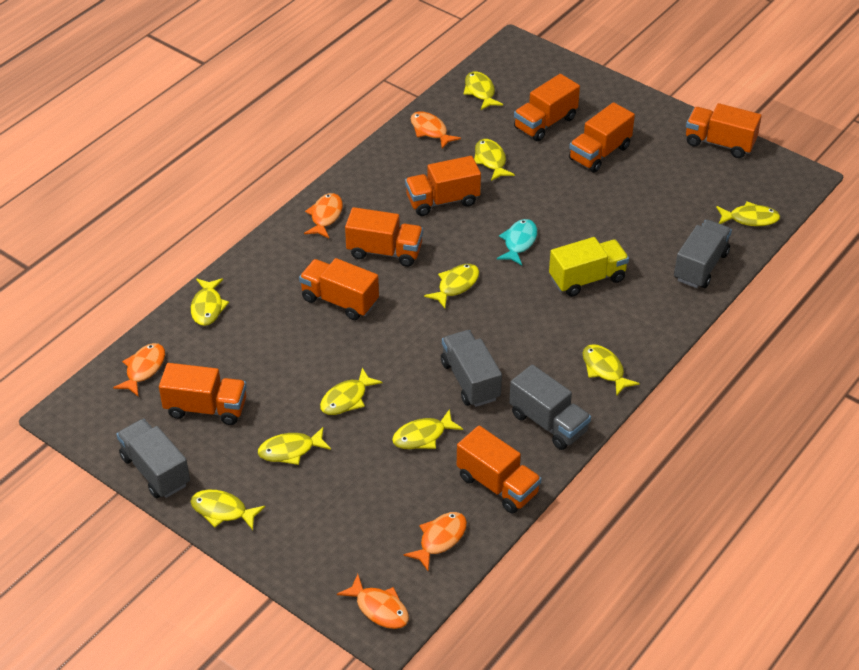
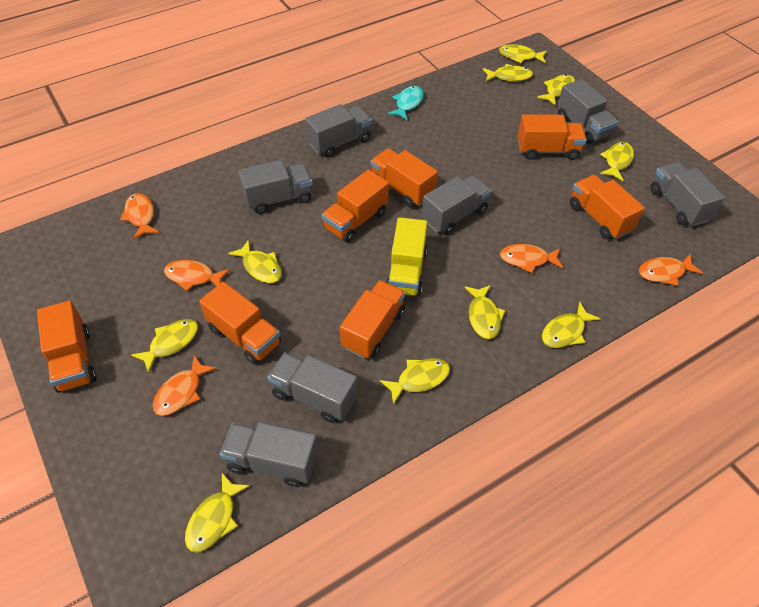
grey truck: 4 -> 7
orange truck: 8 -> 7

